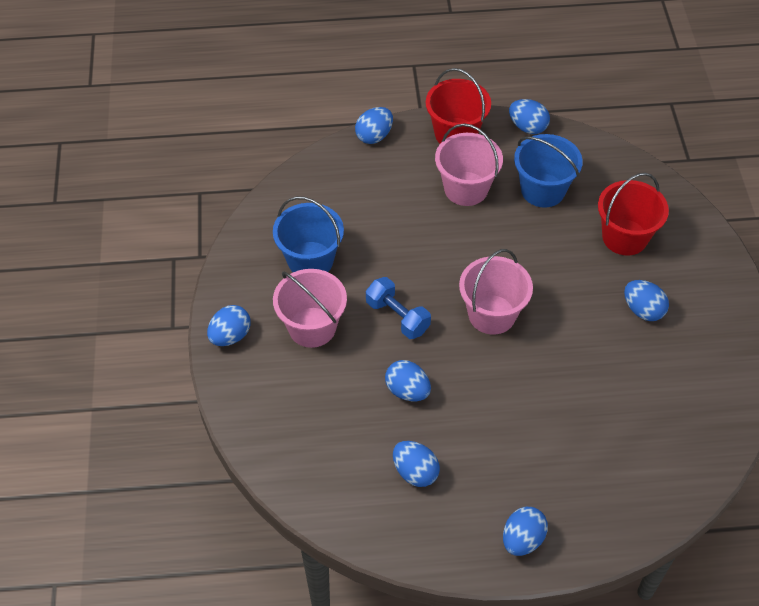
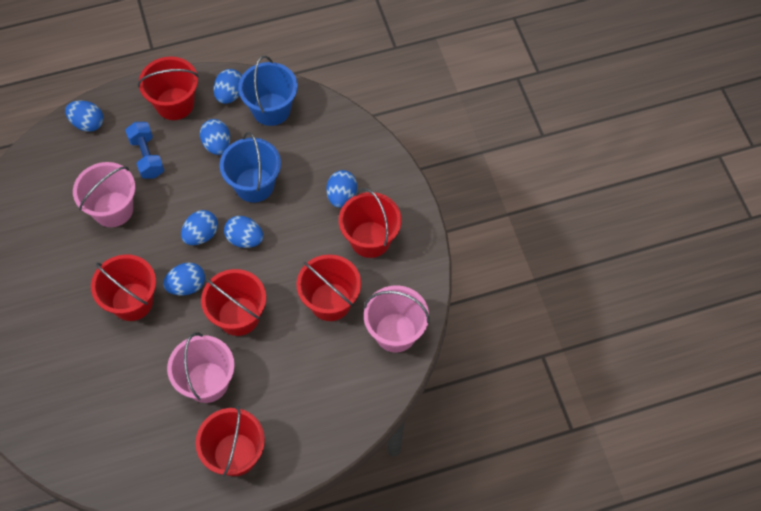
red bucket: 2 -> 6

